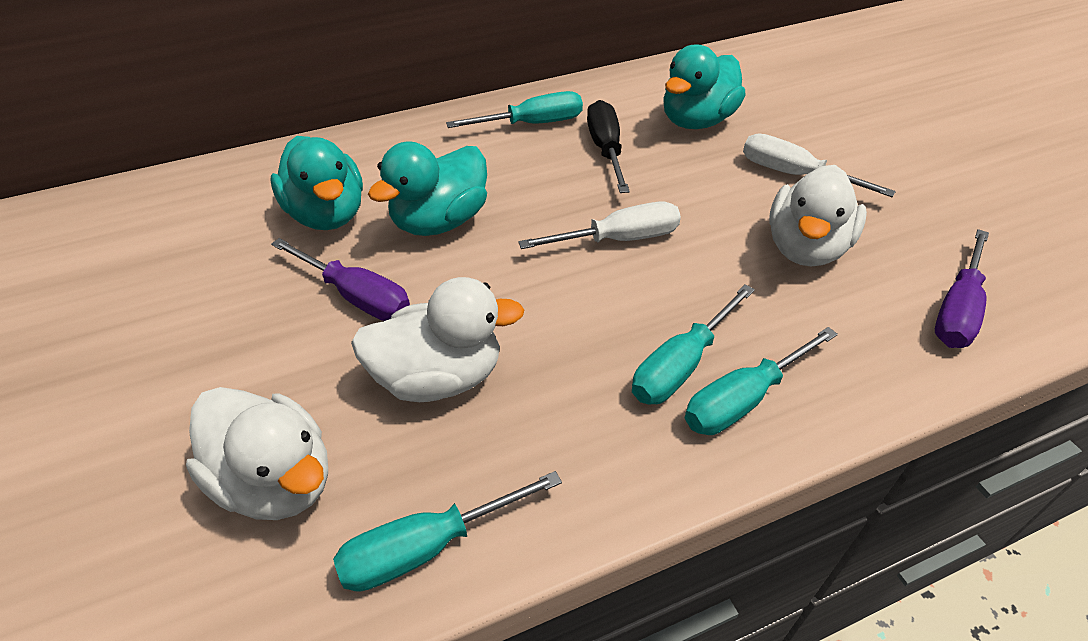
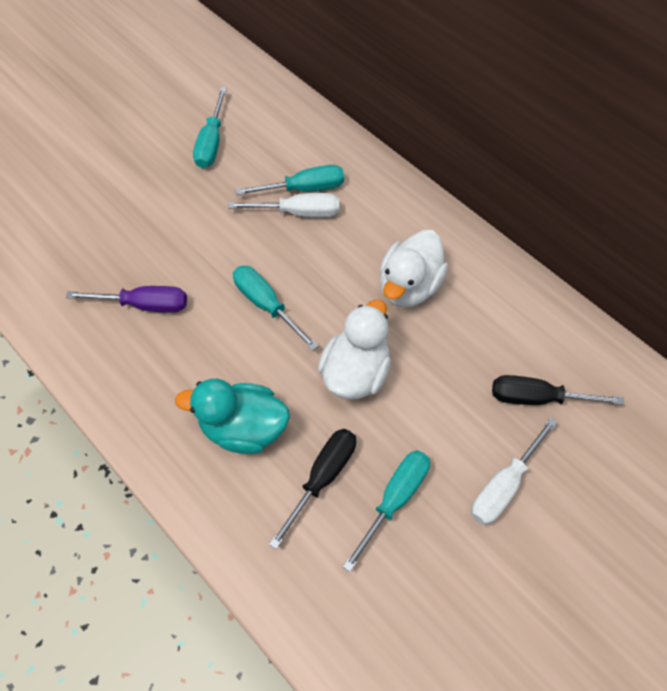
black screwdriver: 1 -> 2
purple screwdriver: 2 -> 1
turquoise duck: 3 -> 1
white duck: 3 -> 2

